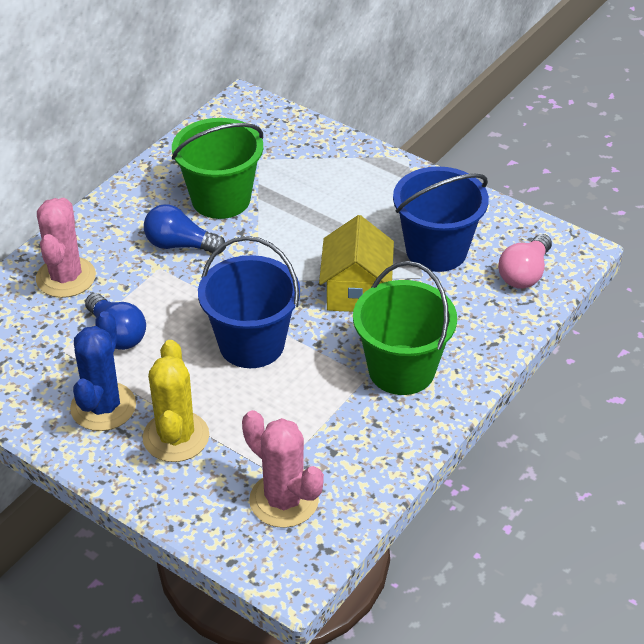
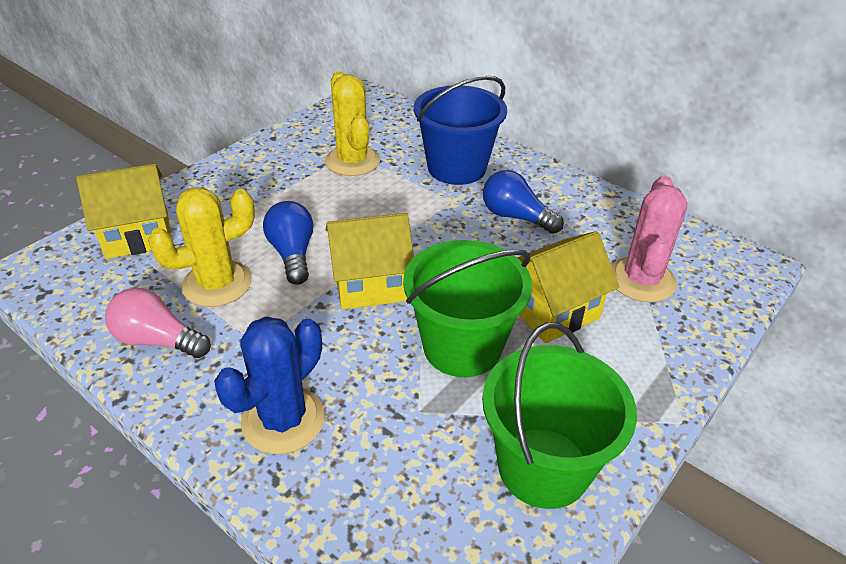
blue bucket: 2 -> 1
pink cactus: 2 -> 1
yellow cactus: 1 -> 2
yellow house: 1 -> 3

